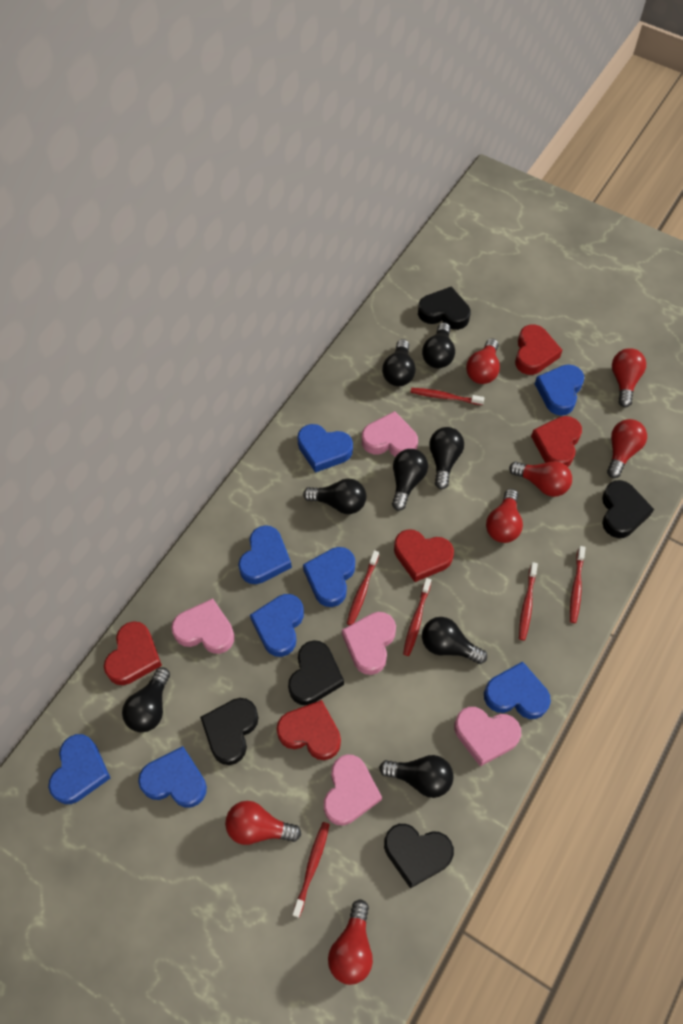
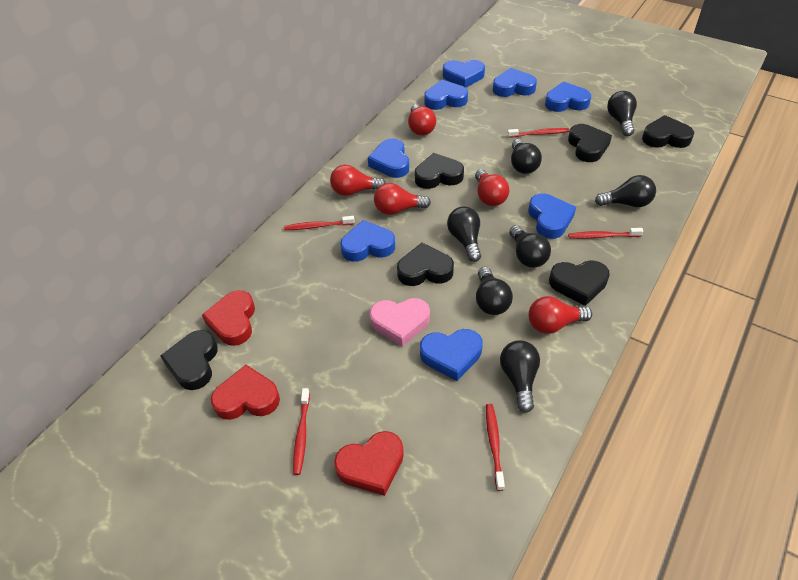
black heart: 5 -> 6
black light bulb: 8 -> 7
pink heart: 5 -> 1
red heart: 5 -> 3
red light bulb: 7 -> 5
red toothbrush: 6 -> 5

